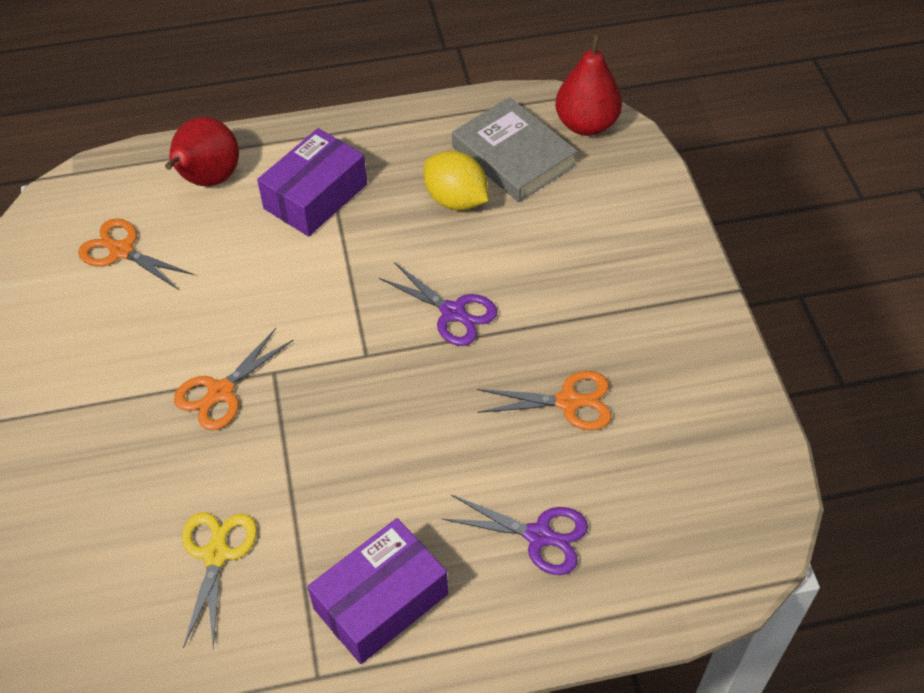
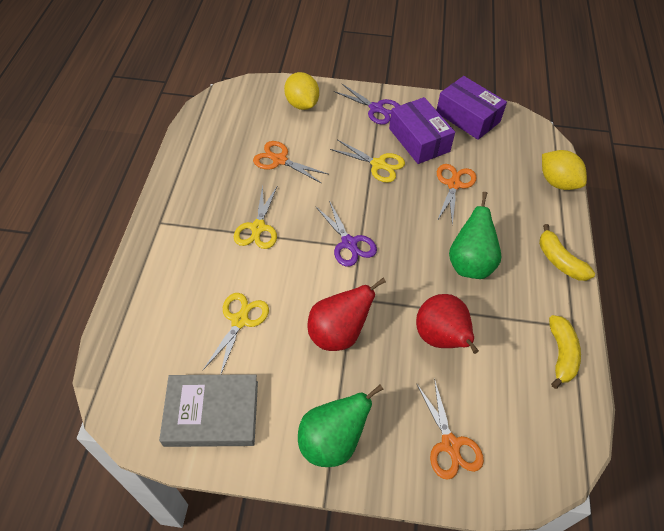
green pear: 0 -> 2
yellow banana: 0 -> 2
yellow lemon: 1 -> 2
yellow scissors: 1 -> 3

